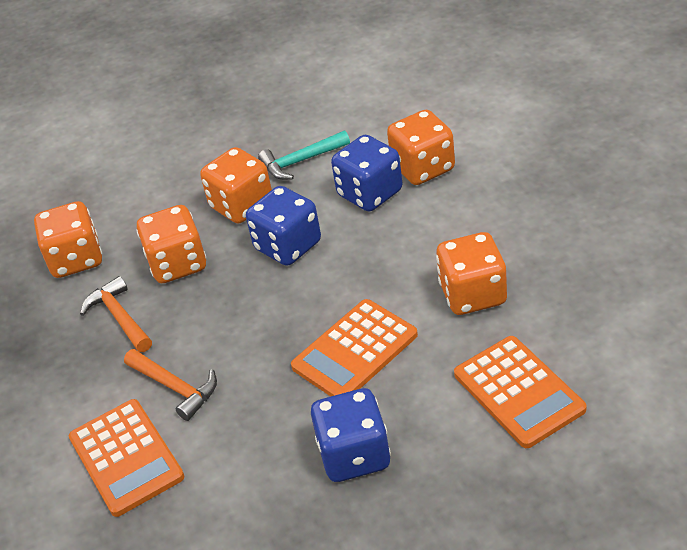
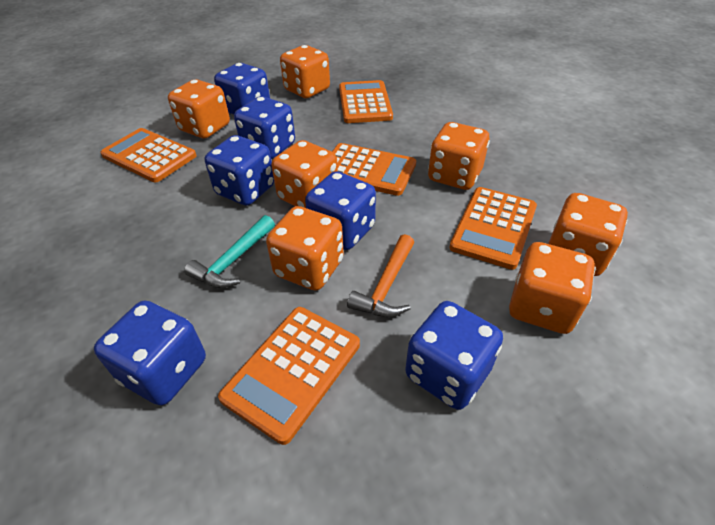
blue dice: 3 -> 6
orange calculator: 3 -> 5
orange dice: 5 -> 7
orange hammer: 2 -> 1

